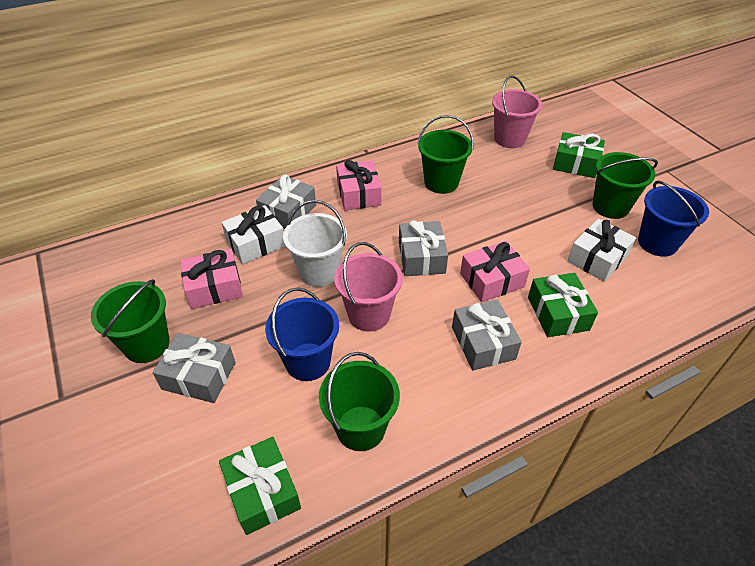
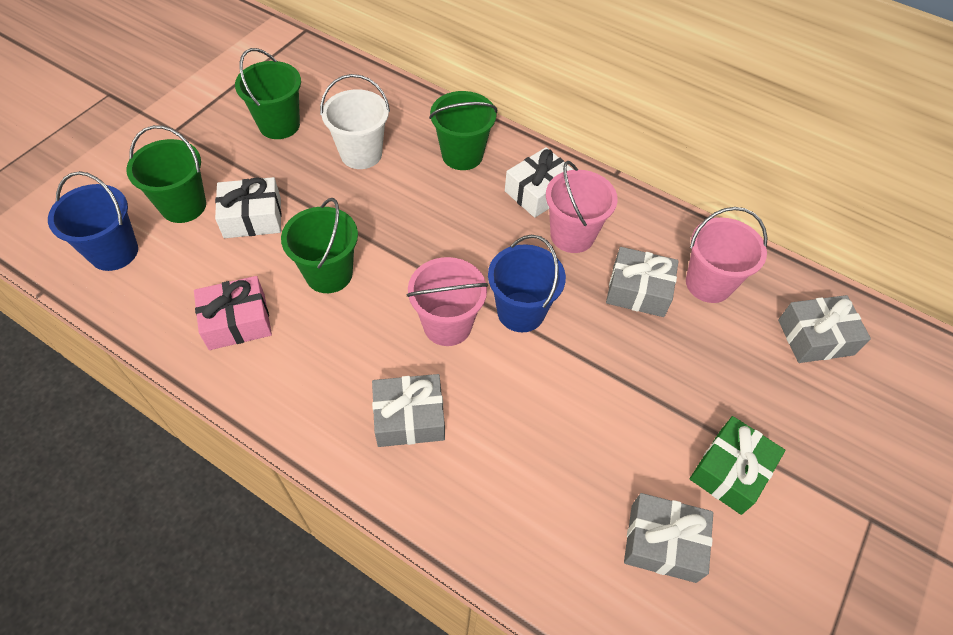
green gift: 3 -> 1
pink bucket: 2 -> 3
pink gift: 3 -> 1

